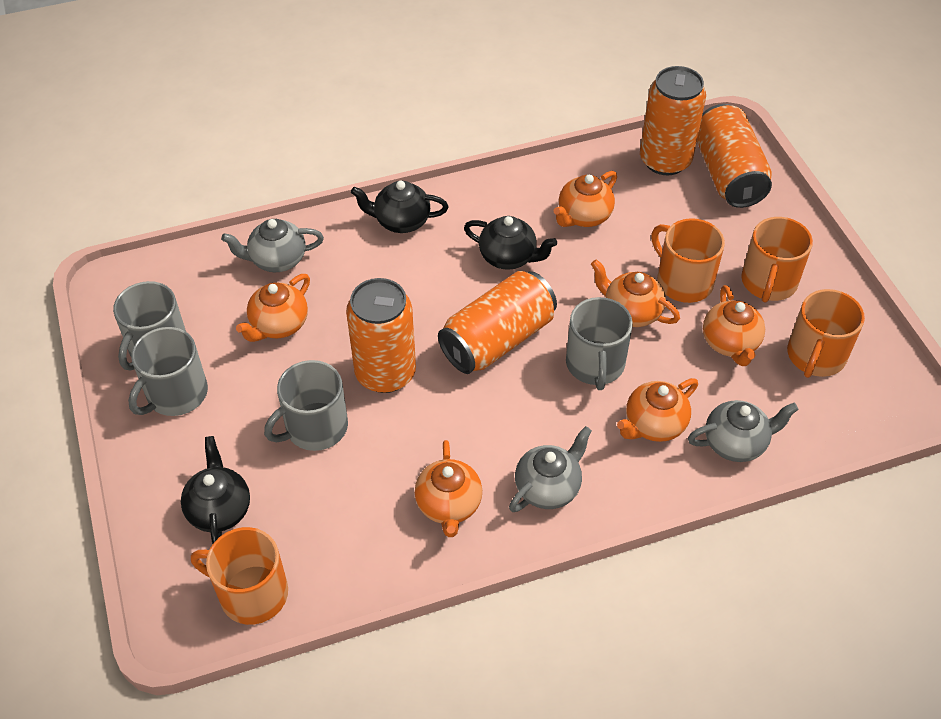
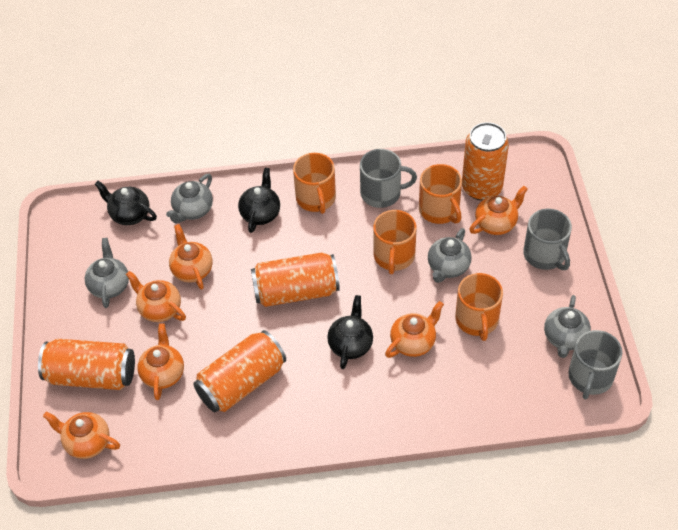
grey mug: 4 -> 3
grey teapot: 3 -> 4

